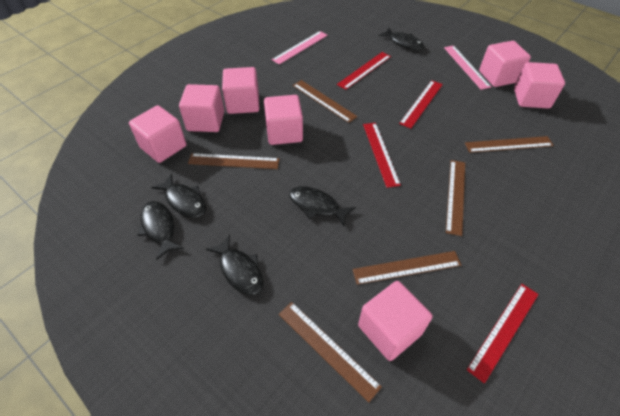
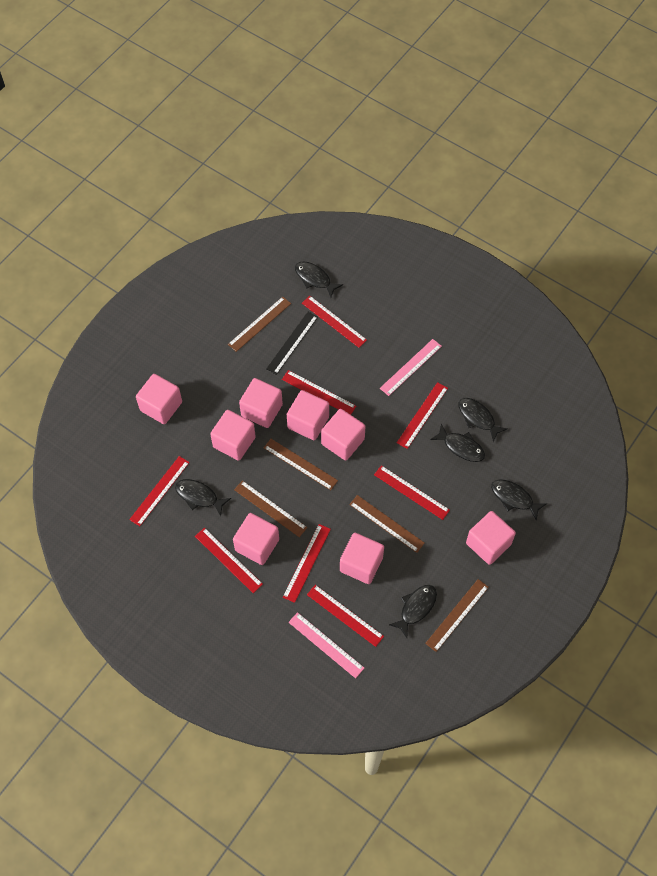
black fish: 5 -> 6
black ruler: 0 -> 1
brown ruler: 6 -> 5
pink cube: 7 -> 8
red ruler: 4 -> 8

